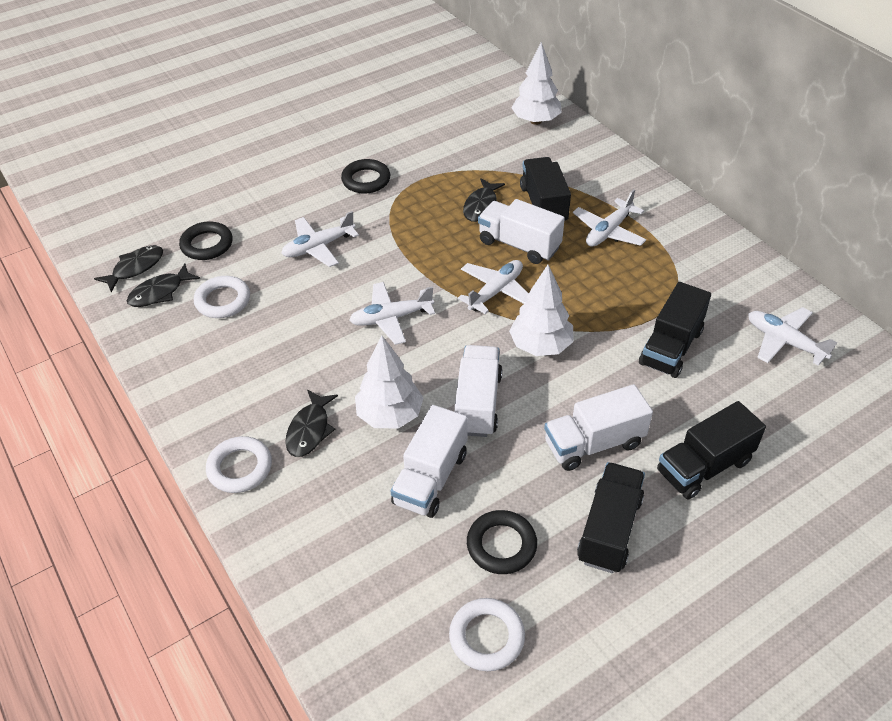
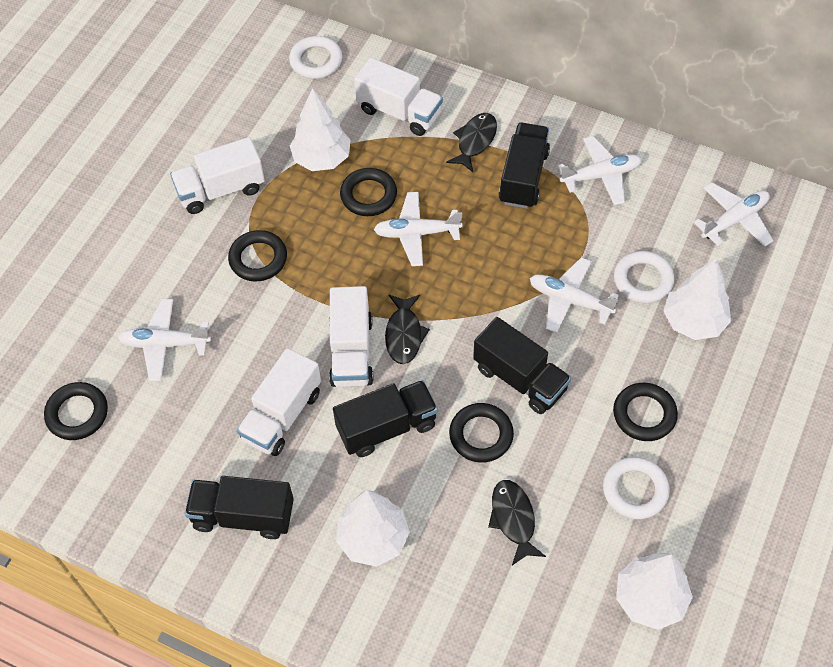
black fish: 4 -> 3
black ring: 3 -> 5
white tree: 3 -> 4

